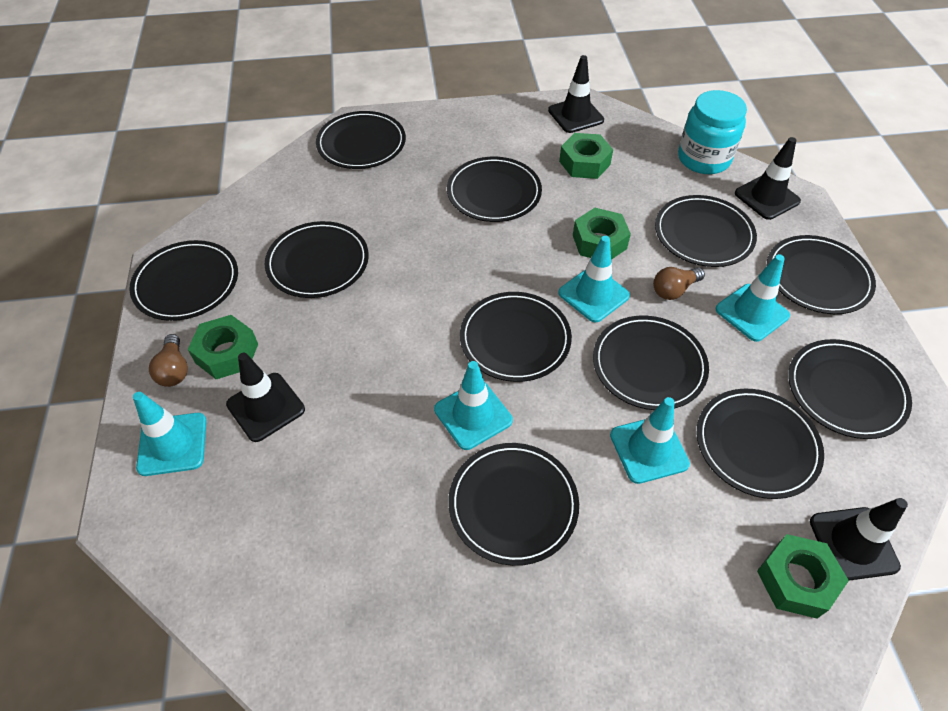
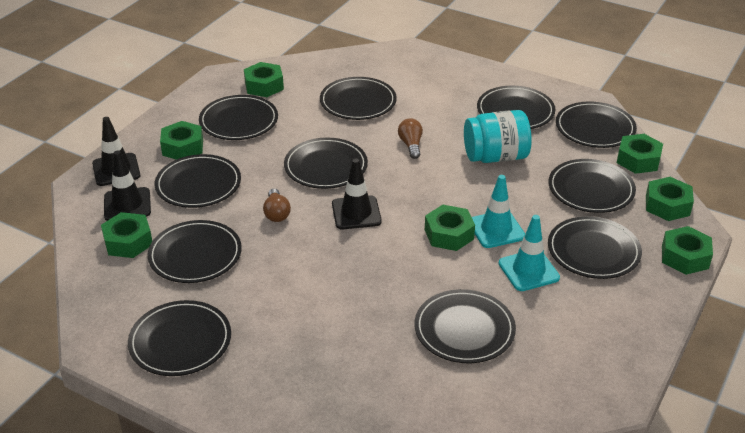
black traffic cone: 4 -> 3
green nut: 4 -> 7
turquoise traffic cone: 5 -> 2

